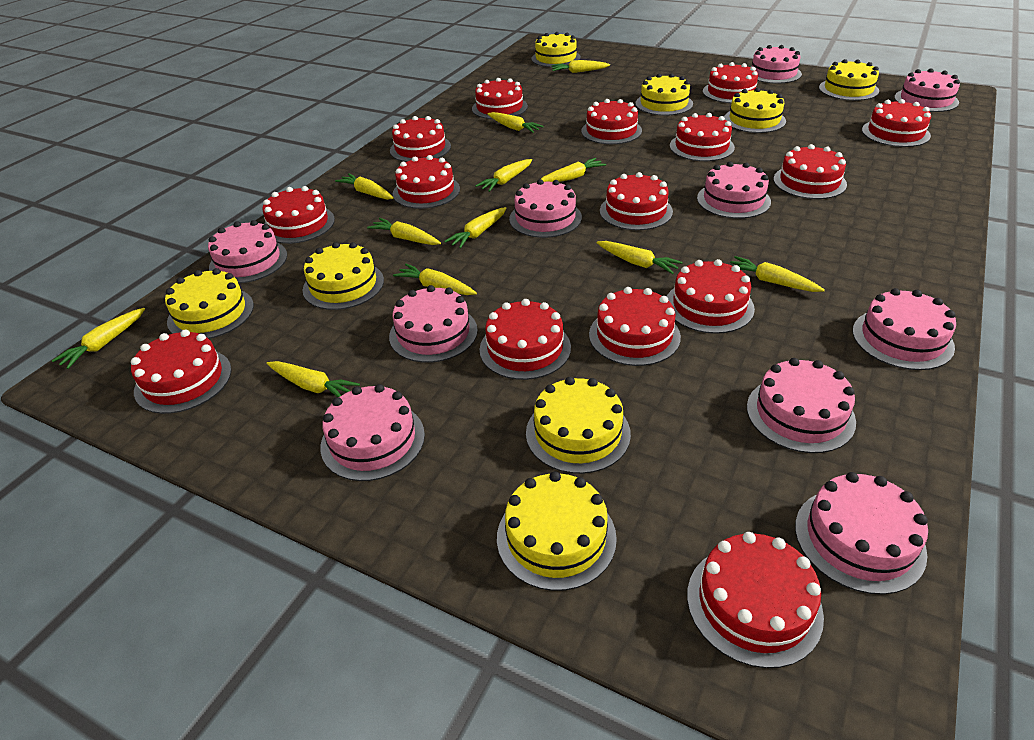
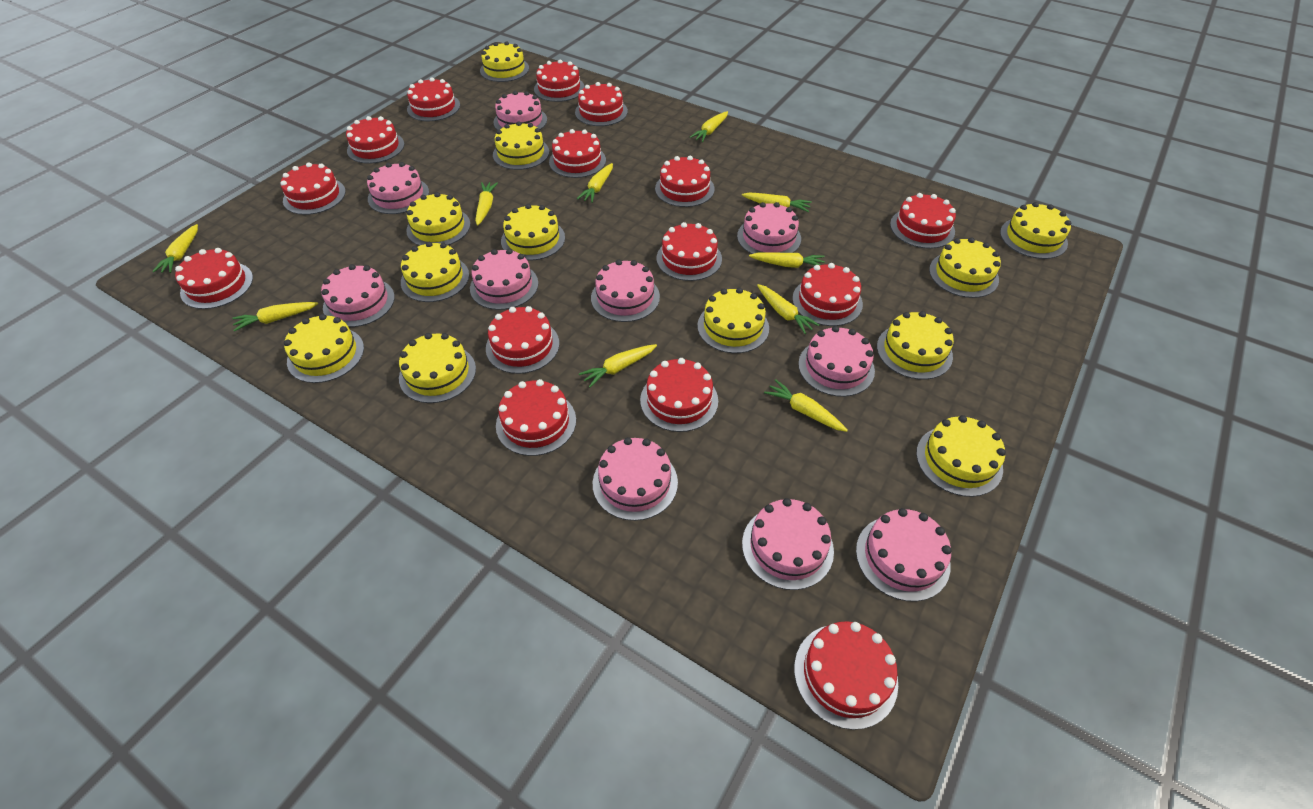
yellow cake: 8 -> 12
yellow carrot: 12 -> 10

